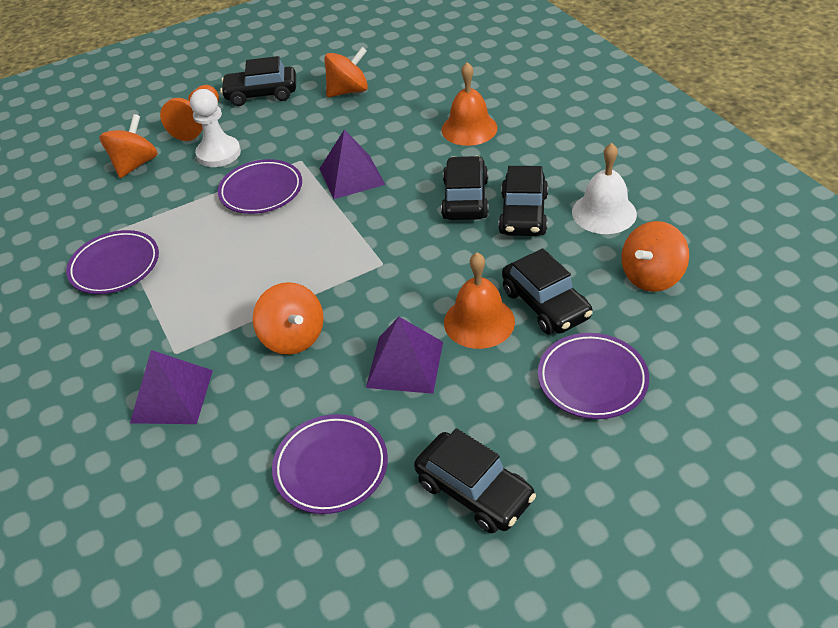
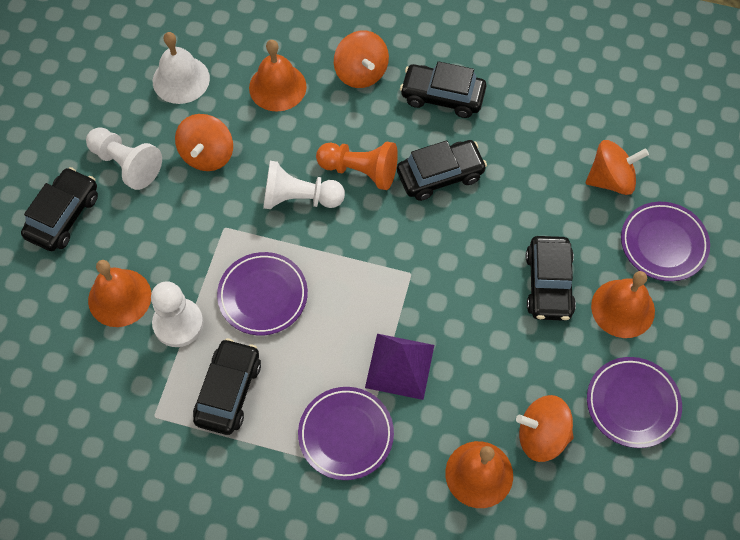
orange bell: 2 -> 4
purple pyramid: 3 -> 1
white pawn: 1 -> 3

